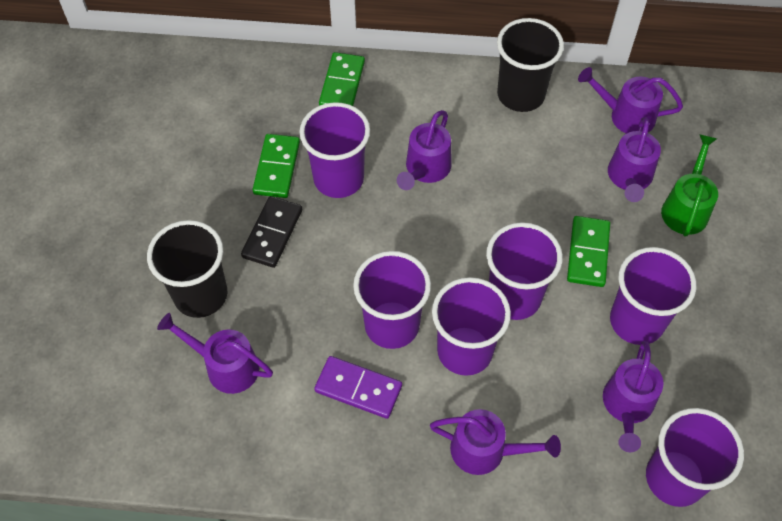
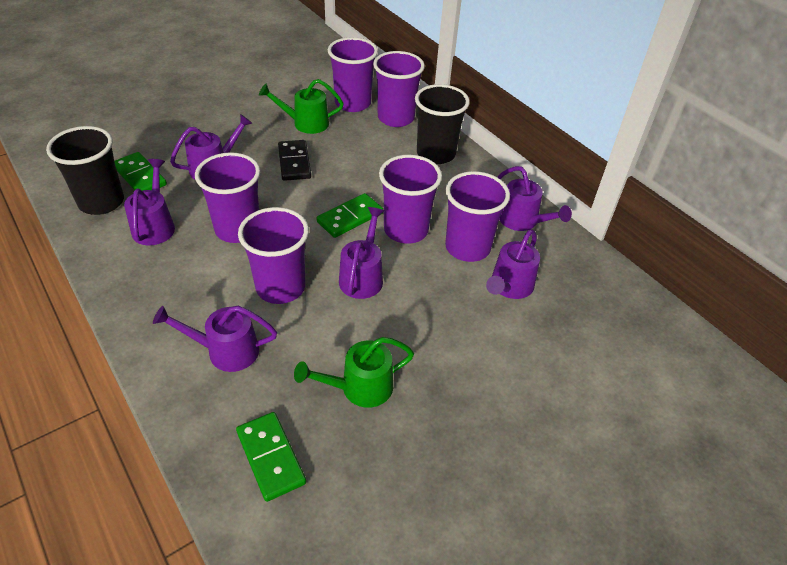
green watering can: 1 -> 2
purple domino: 1 -> 0

